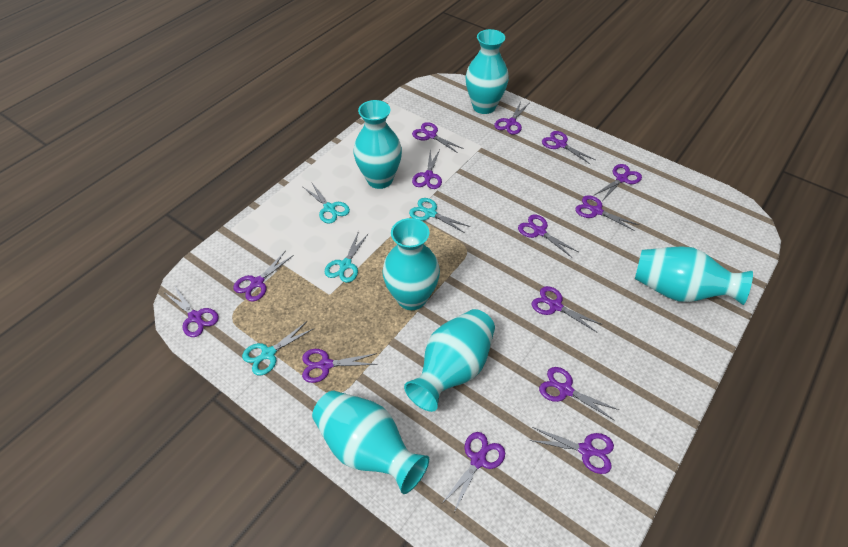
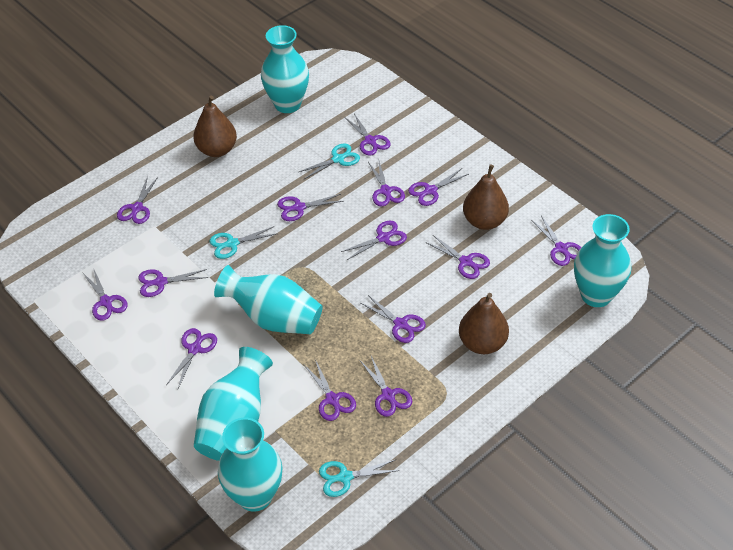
brown pear: 0 -> 3
turquoise scissors: 4 -> 3
turquoise vase: 6 -> 5

